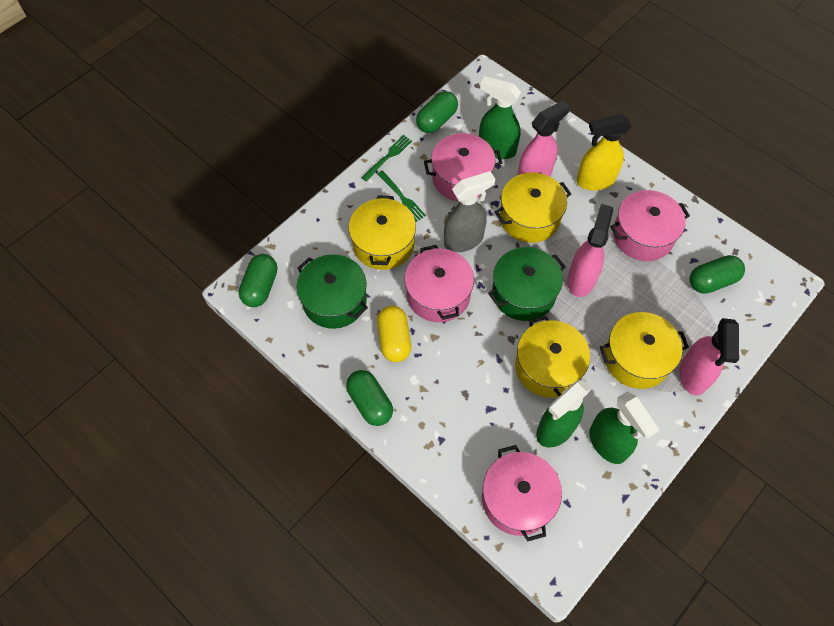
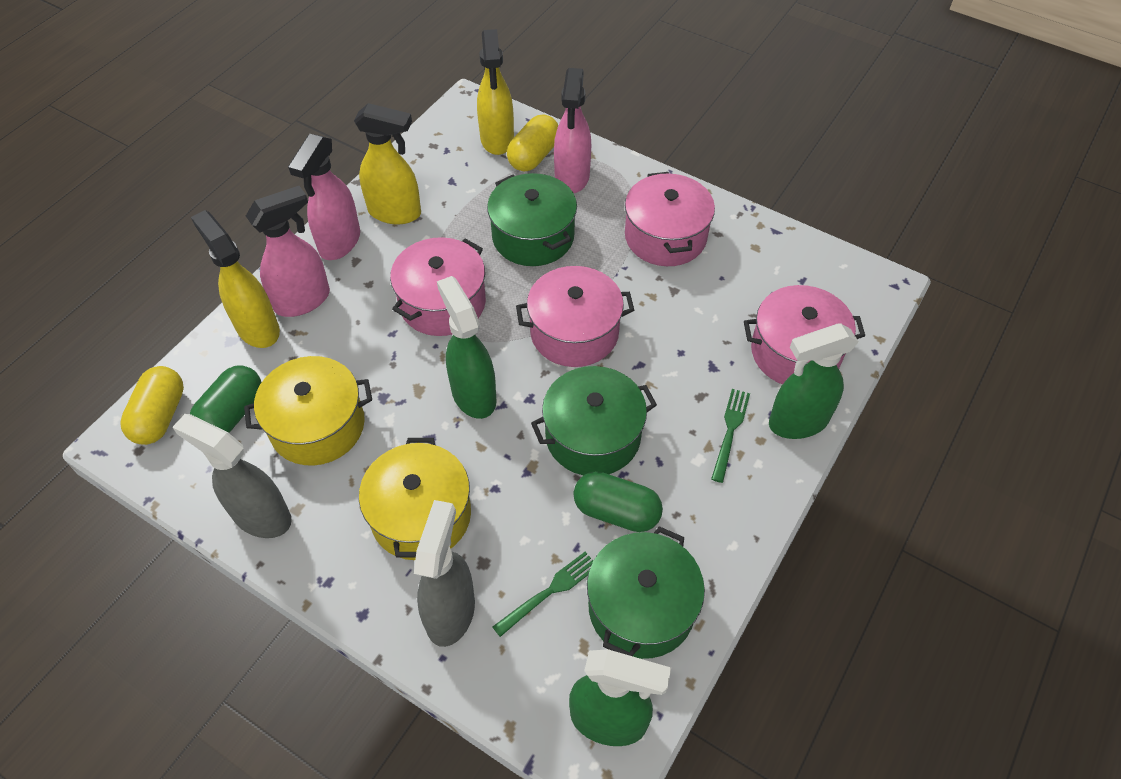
green capsule: 4 -> 2
green pot: 2 -> 3
grey spray bottle: 1 -> 2
yellow capsule: 1 -> 2
yellow pot: 4 -> 2
yellow spray bottle: 1 -> 3

